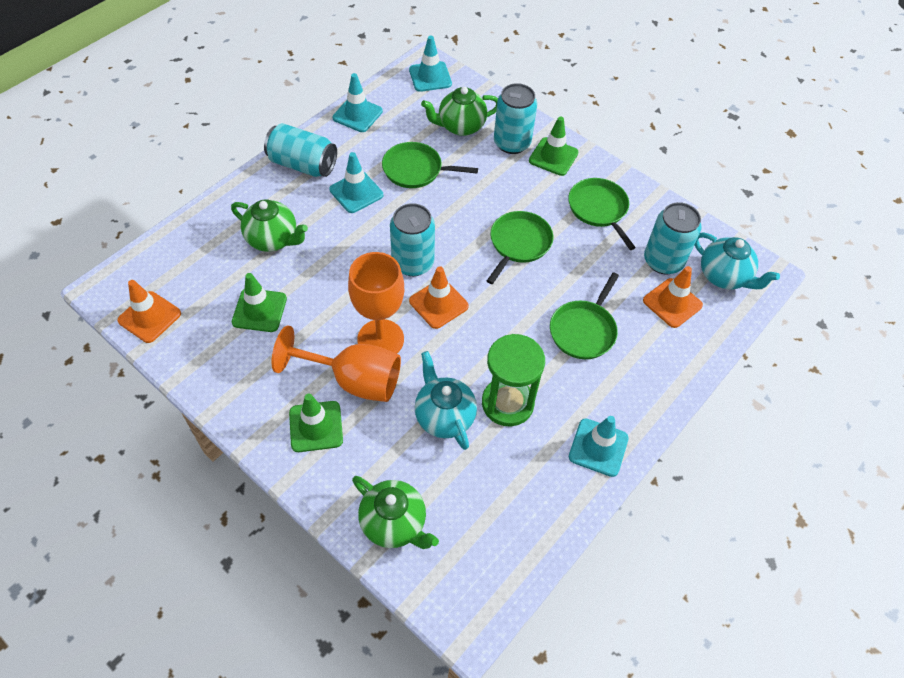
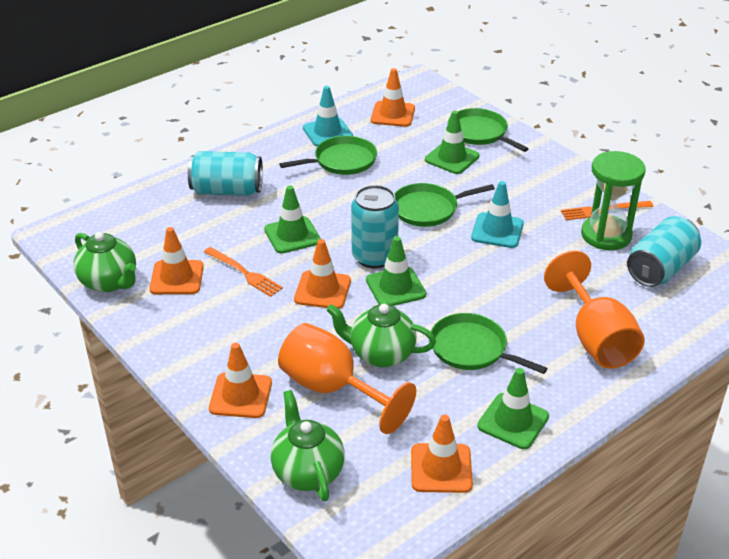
green traffic cone: 3 -> 4
orange fork: 0 -> 2
orange traffic cone: 3 -> 5
turquoise can: 4 -> 3
turquoise teapot: 2 -> 0
turquoise traffic cone: 4 -> 2

